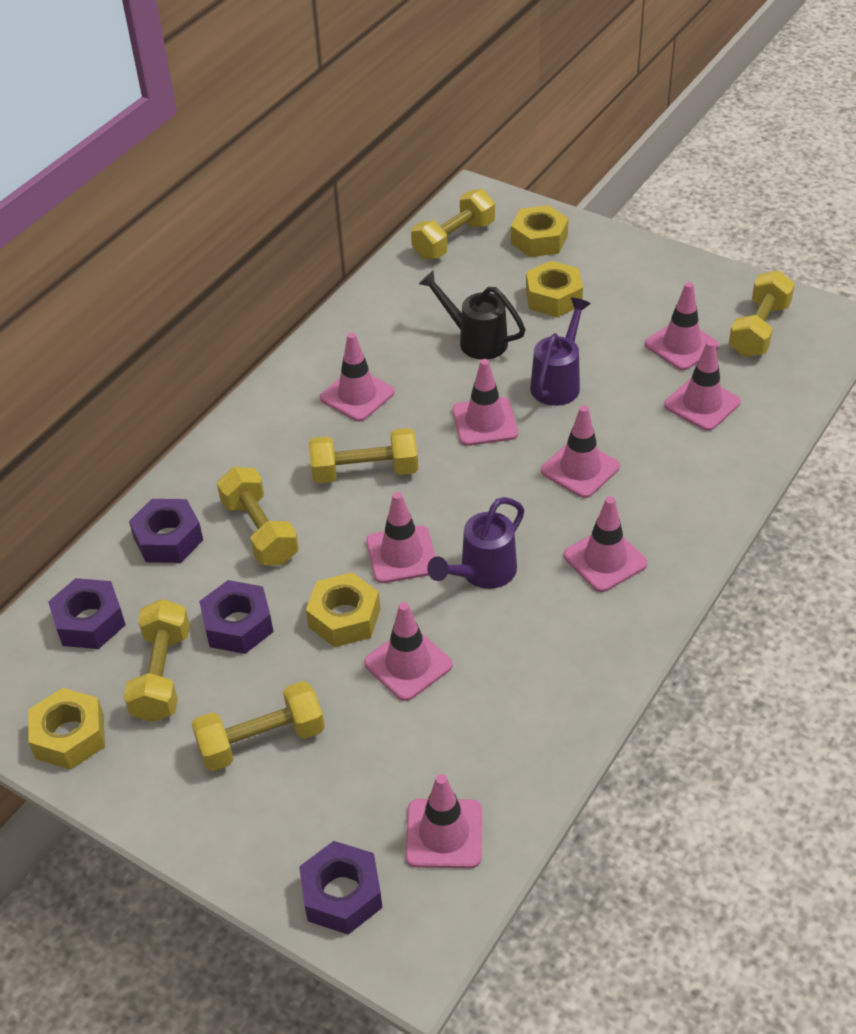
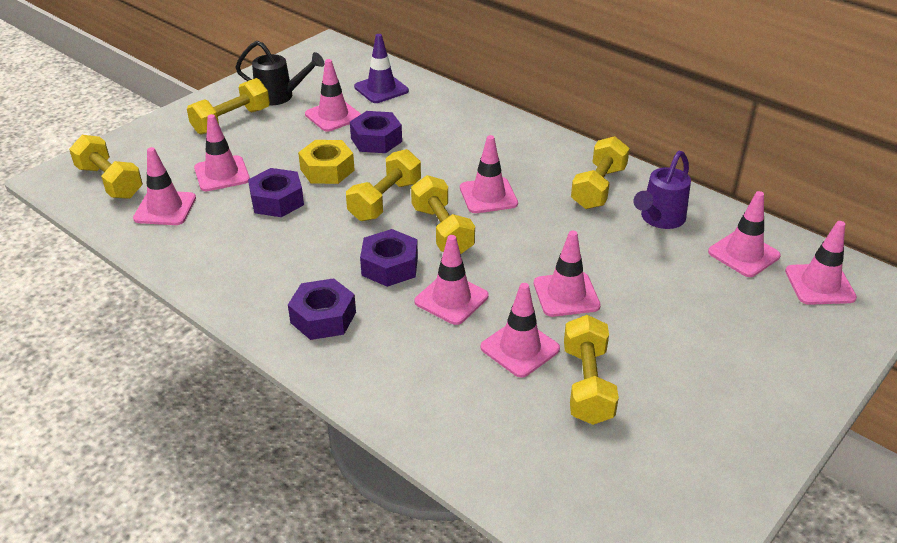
purple traffic cone: 0 -> 1
purple watering can: 2 -> 1
yellow nut: 4 -> 1

